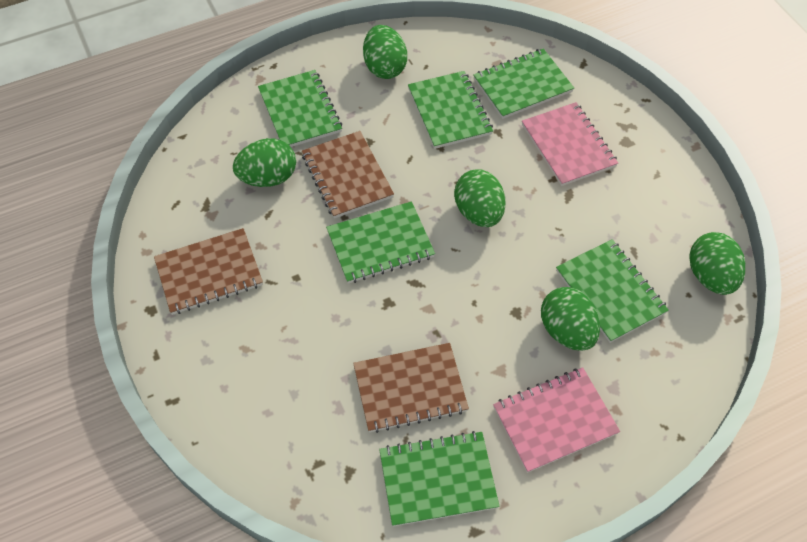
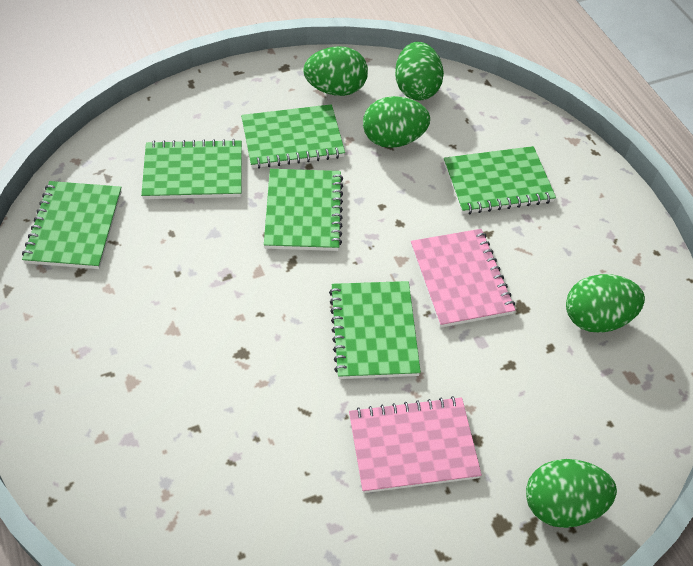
brown notebook: 3 -> 0

